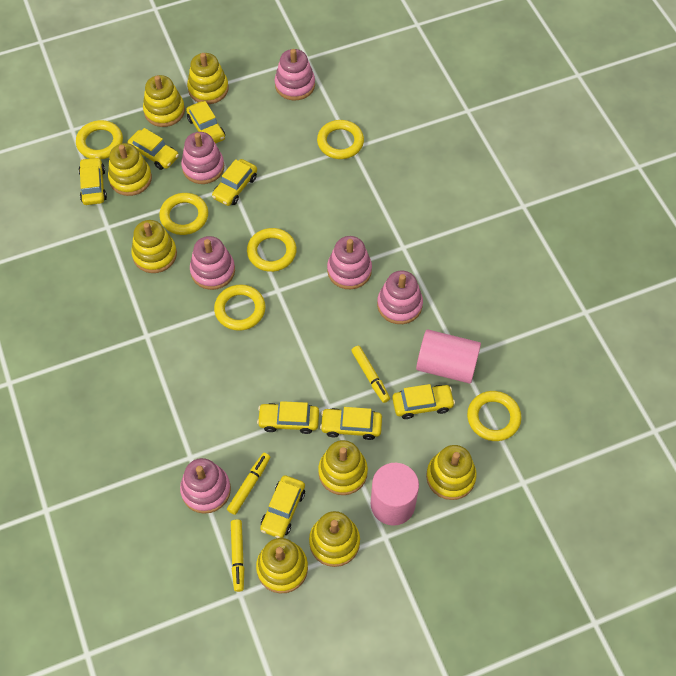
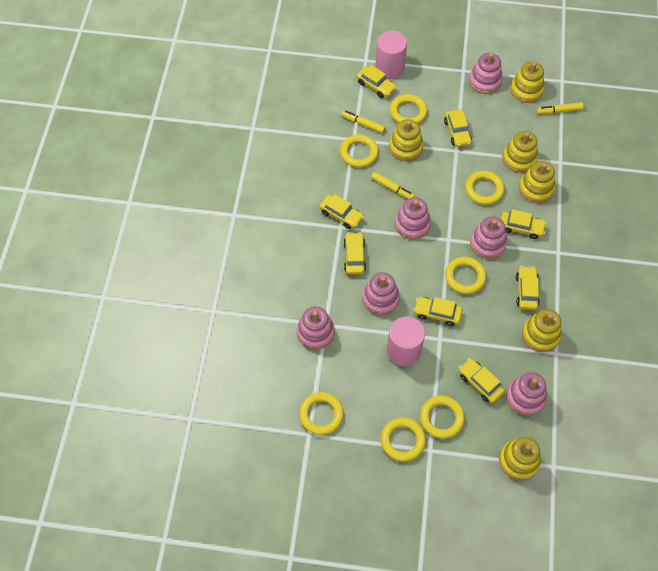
yellow ring: 6 -> 7
yellow stacking toy: 8 -> 6

